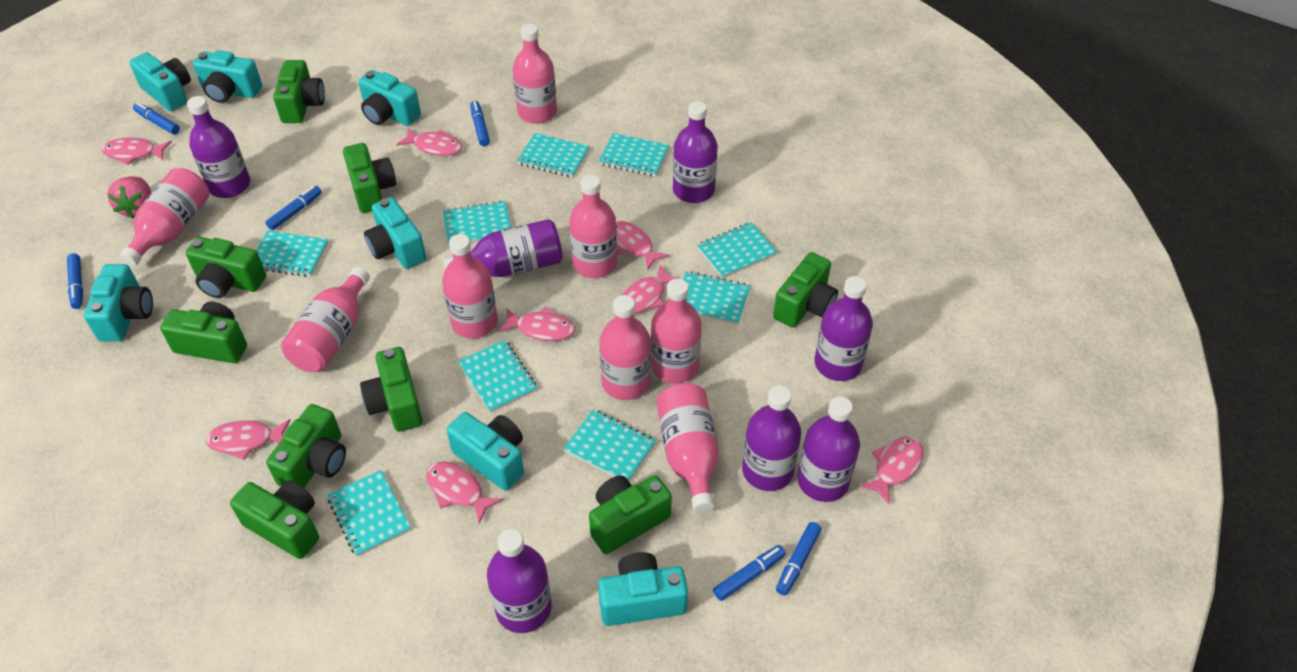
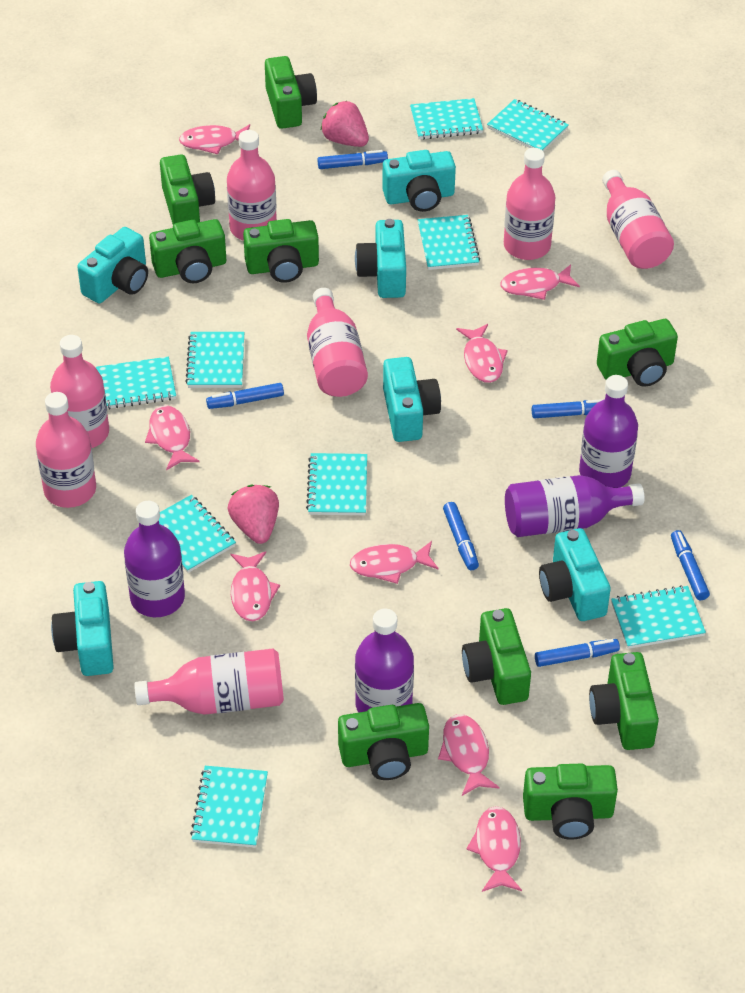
pink bottle: 8 -> 7
pink strawberry: 1 -> 2
purple bottle: 7 -> 4
turquoise camera: 7 -> 6

